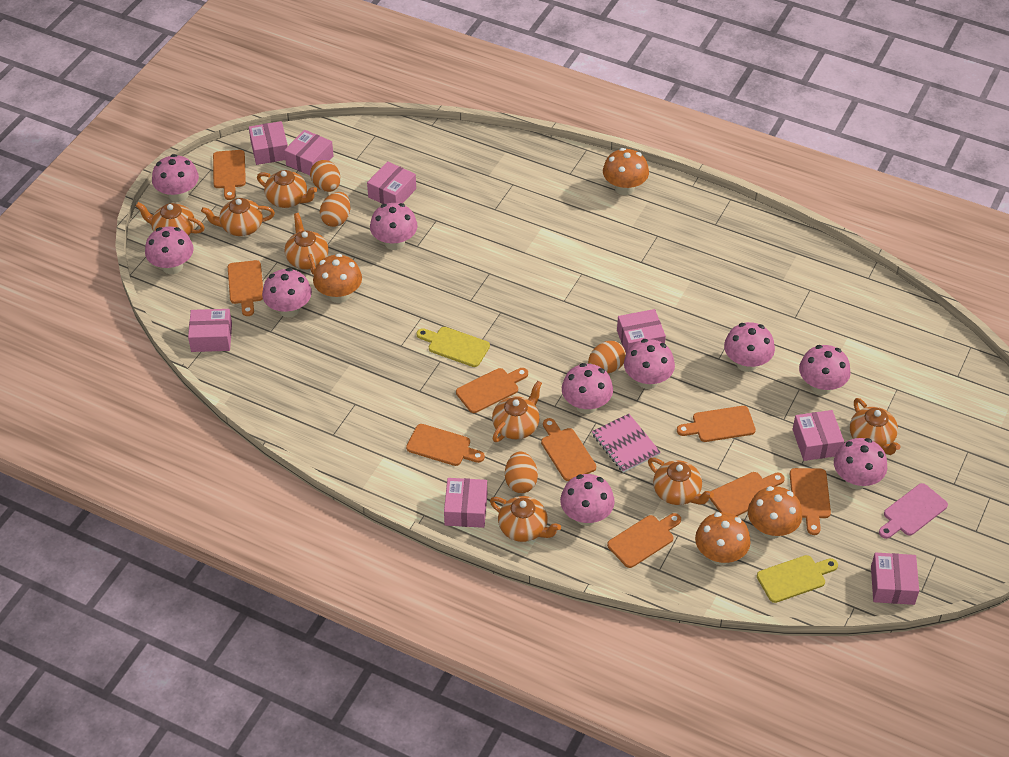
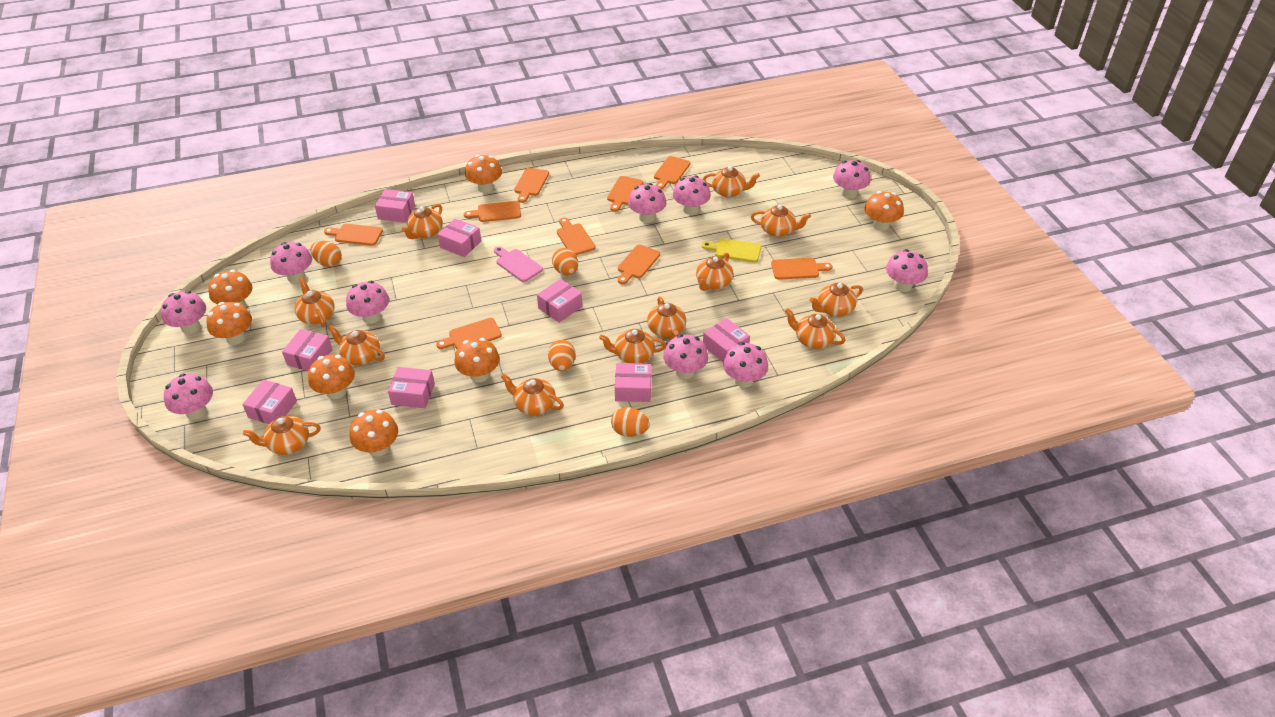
orange mushroom: 4 -> 7
orange teapot: 8 -> 12
pink notebook: 1 -> 0
yellow cutting board: 2 -> 1

